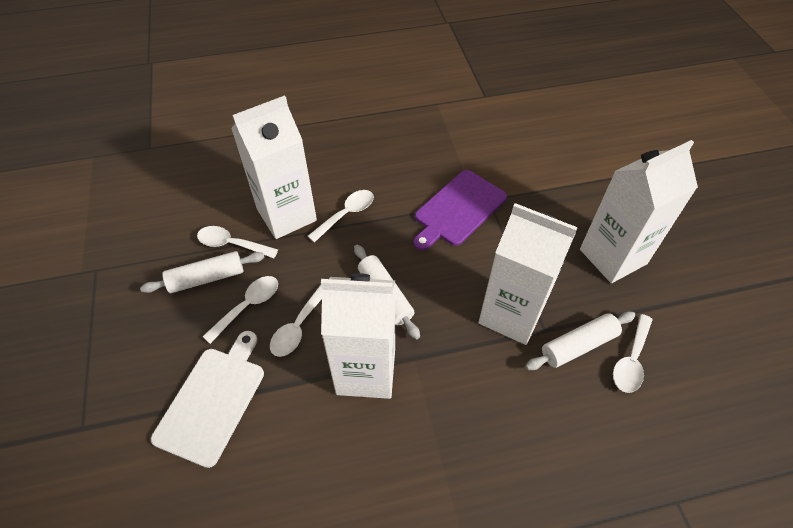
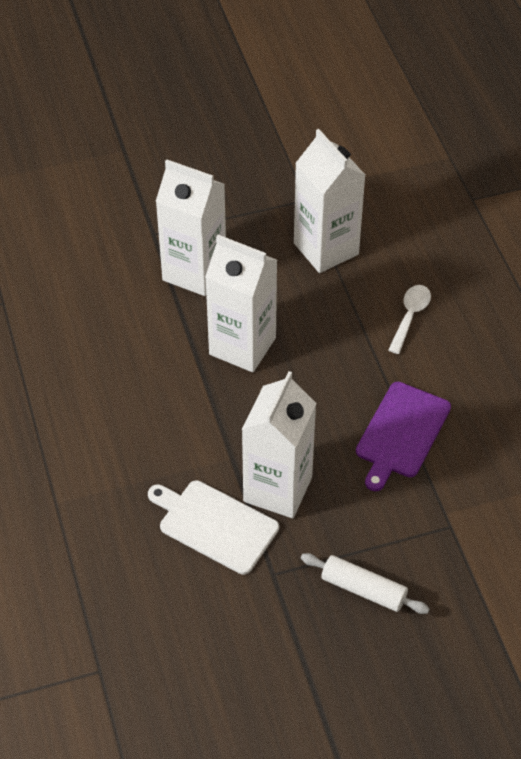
white rolling pin: 3 -> 1
white spoon: 5 -> 1

